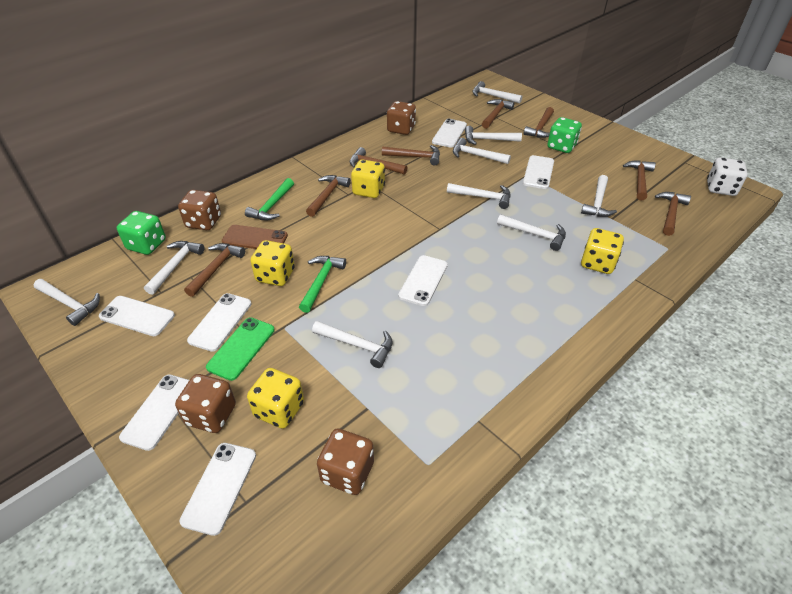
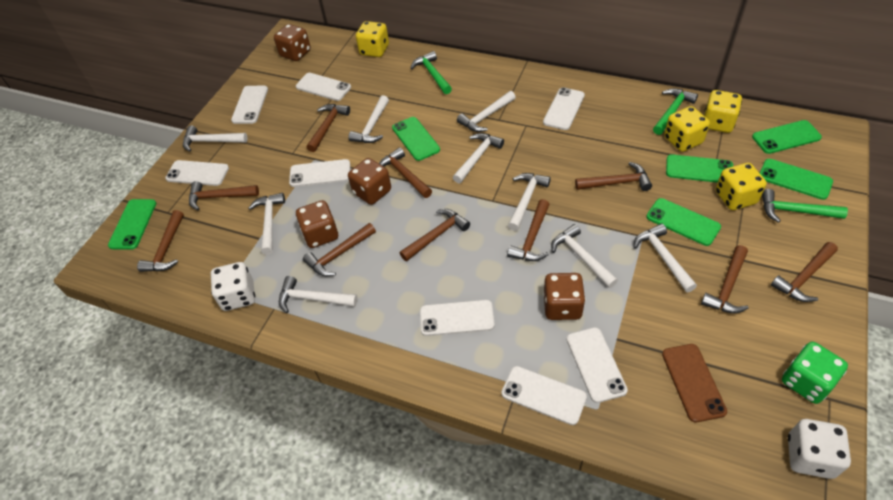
brown hammer: 8 -> 10
green dice: 2 -> 1
green hammer: 2 -> 3
green phone: 1 -> 6
white dice: 1 -> 2
white phone: 7 -> 8

